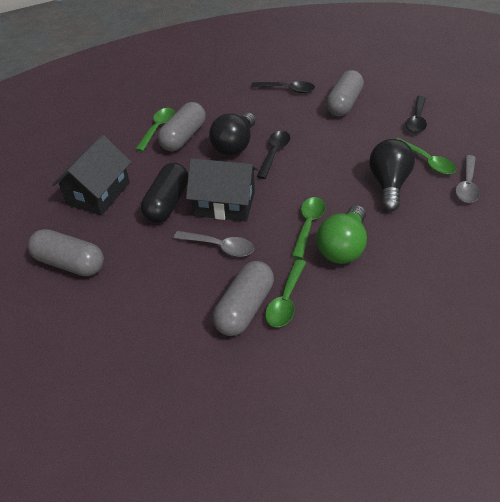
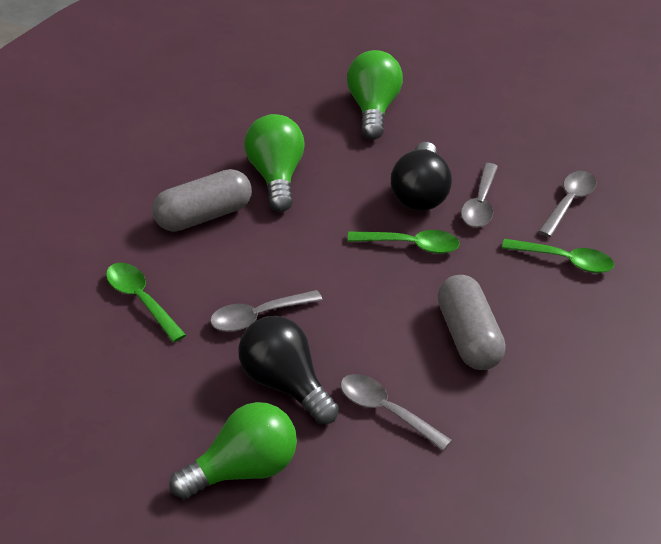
black capsule: 1 -> 0
black house: 2 -> 0
black spoon: 3 -> 0
green light bulb: 1 -> 3
green spoon: 4 -> 3
grey capsule: 4 -> 2
grey spoon: 2 -> 4

